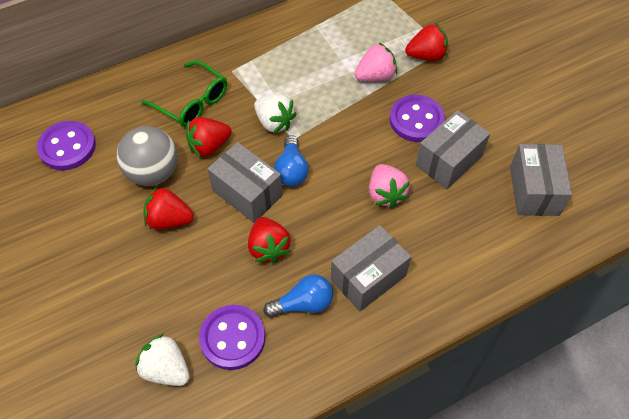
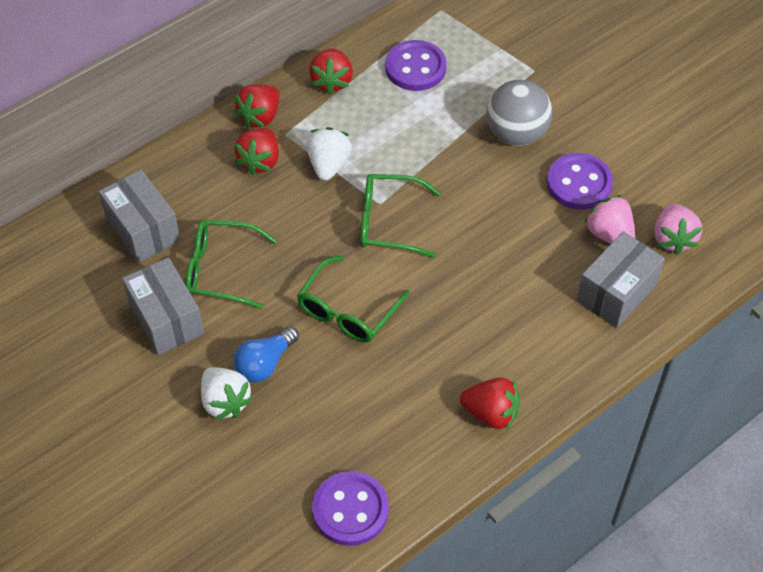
blue light bulb: 2 -> 1
green glasses: 1 -> 3
grey box: 4 -> 3

